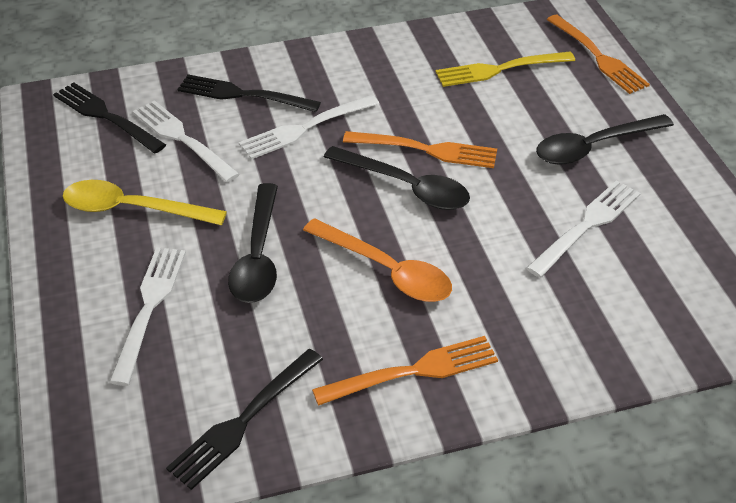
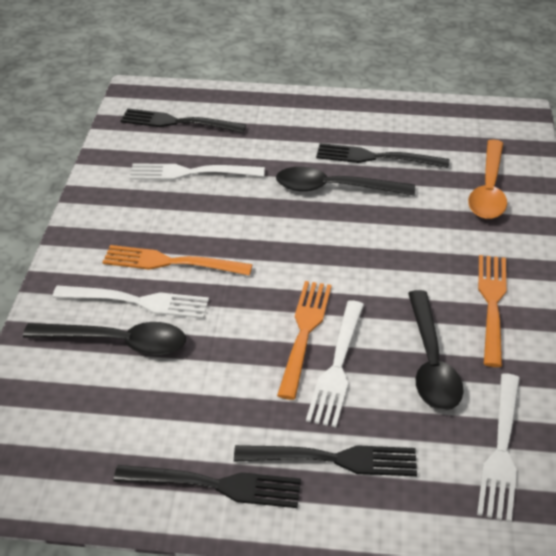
black fork: 3 -> 4
yellow fork: 1 -> 0
yellow spoon: 1 -> 0

